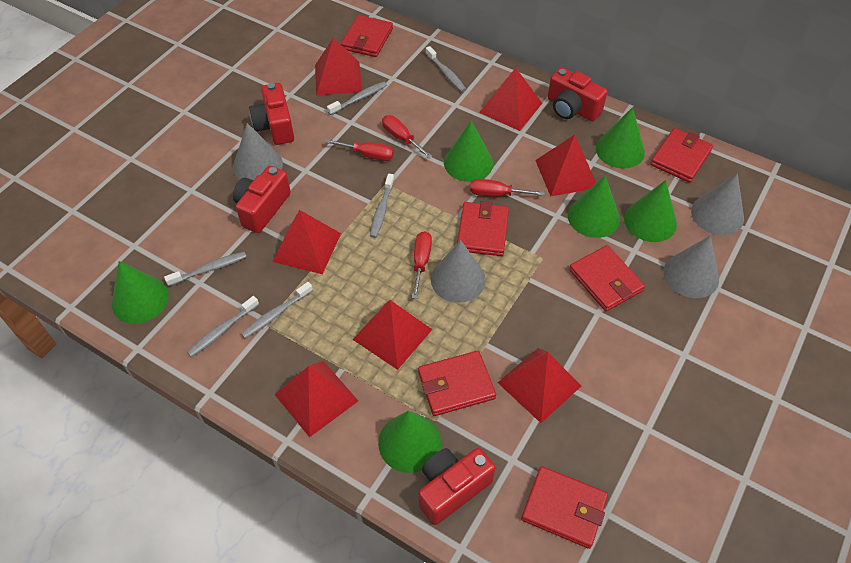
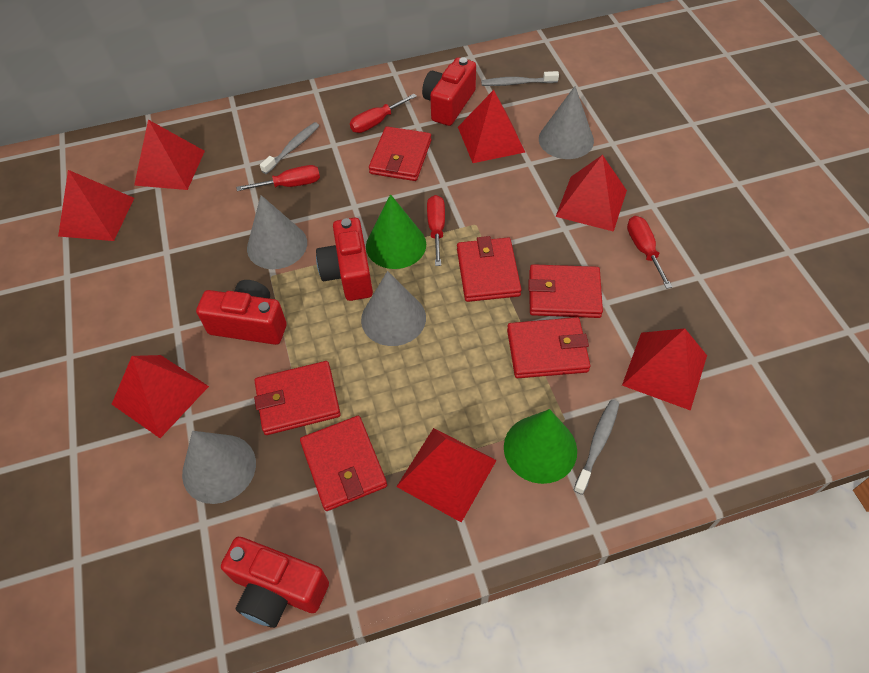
green cone: 6 -> 2
grey toothbrush: 6 -> 3

